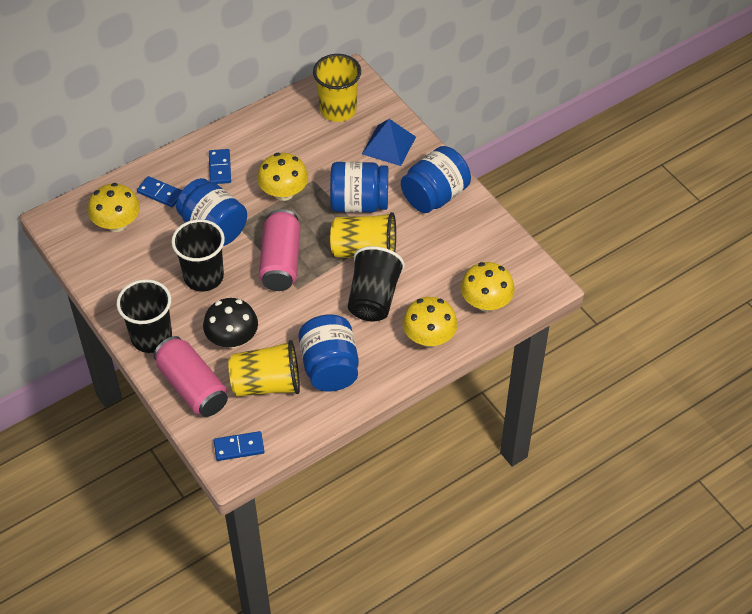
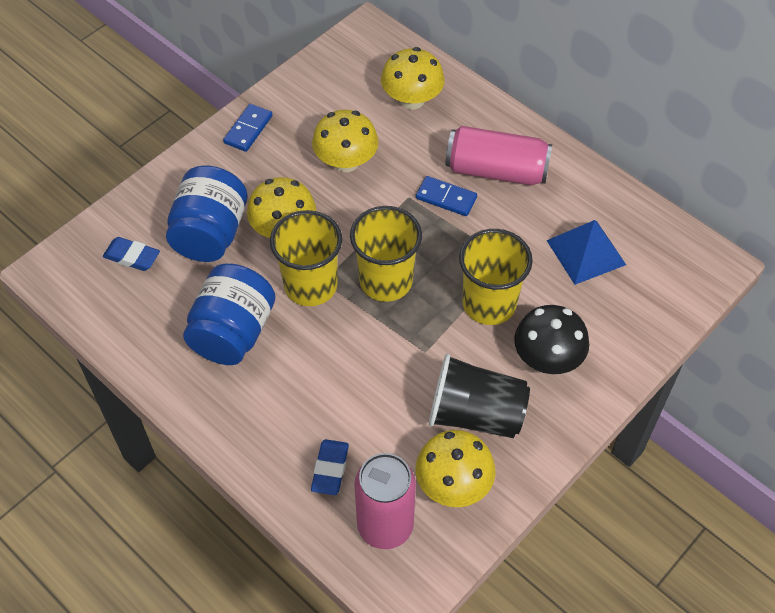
black cup: 3 -> 1
blue domino: 3 -> 2
blue eraser: 0 -> 2
blue jar: 4 -> 2

